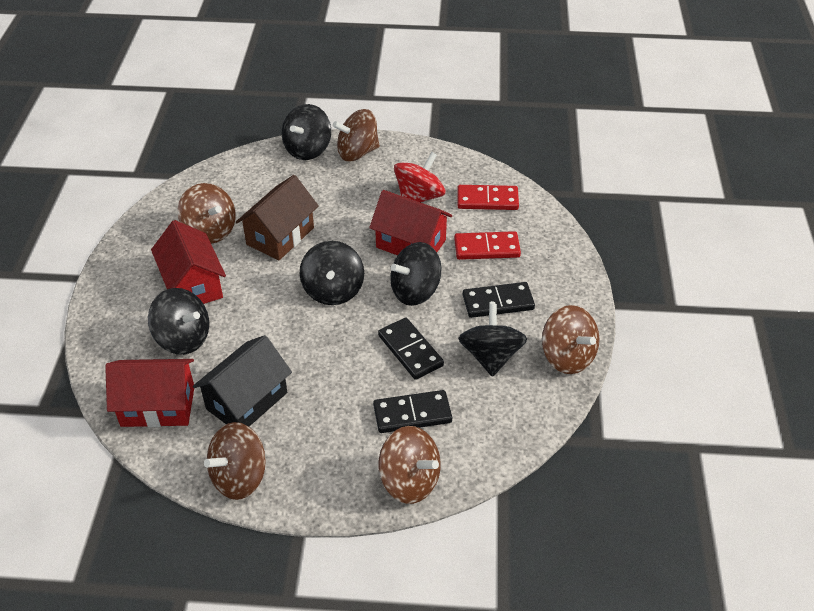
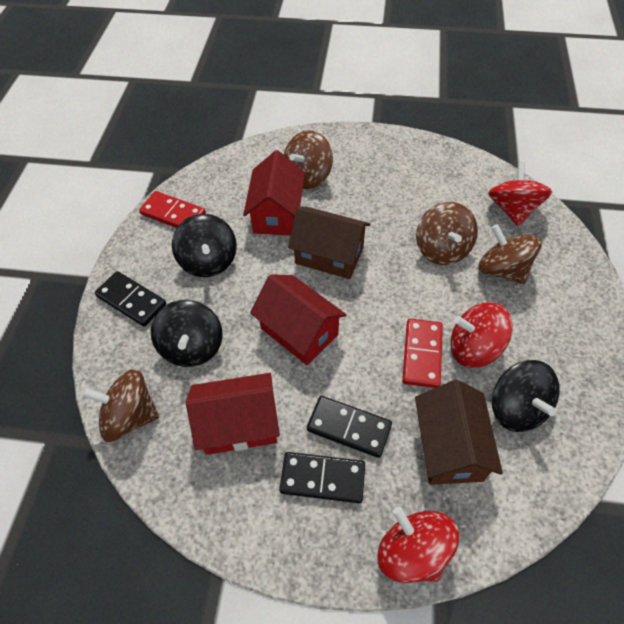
black house: 1 -> 0
black spinning top: 5 -> 3
brown house: 1 -> 2
brown spinning top: 5 -> 4
red spinning top: 1 -> 3

